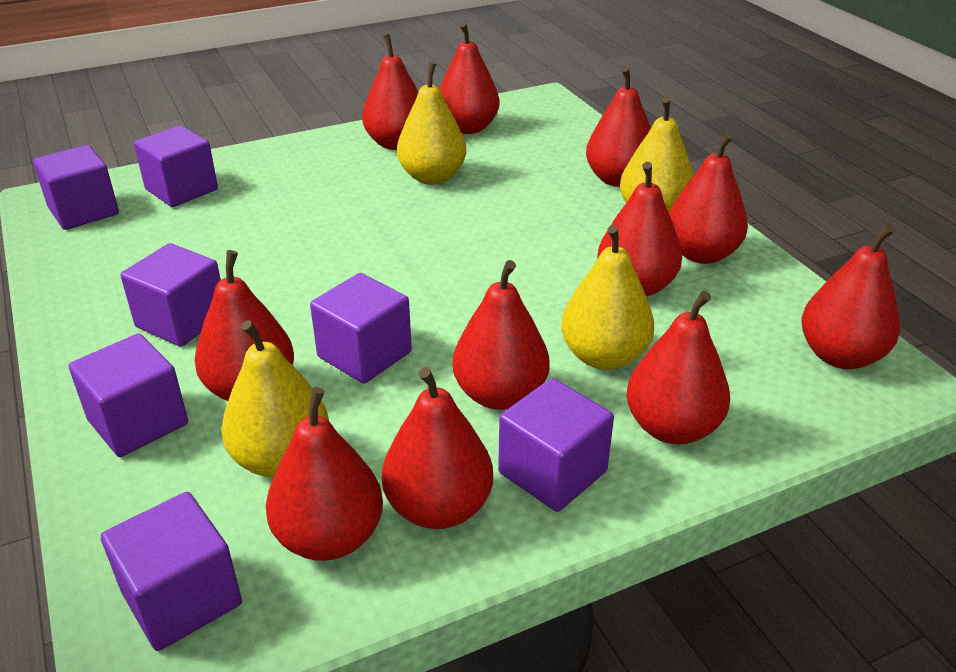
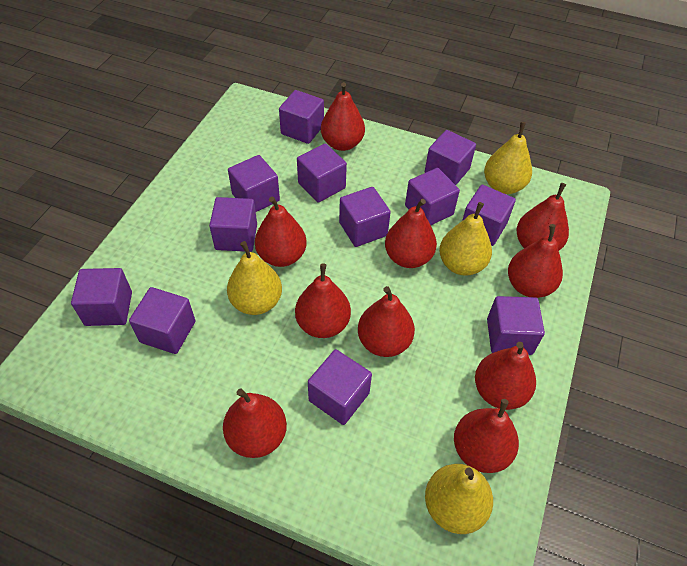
purple cube: 7 -> 12
red pear: 11 -> 10

